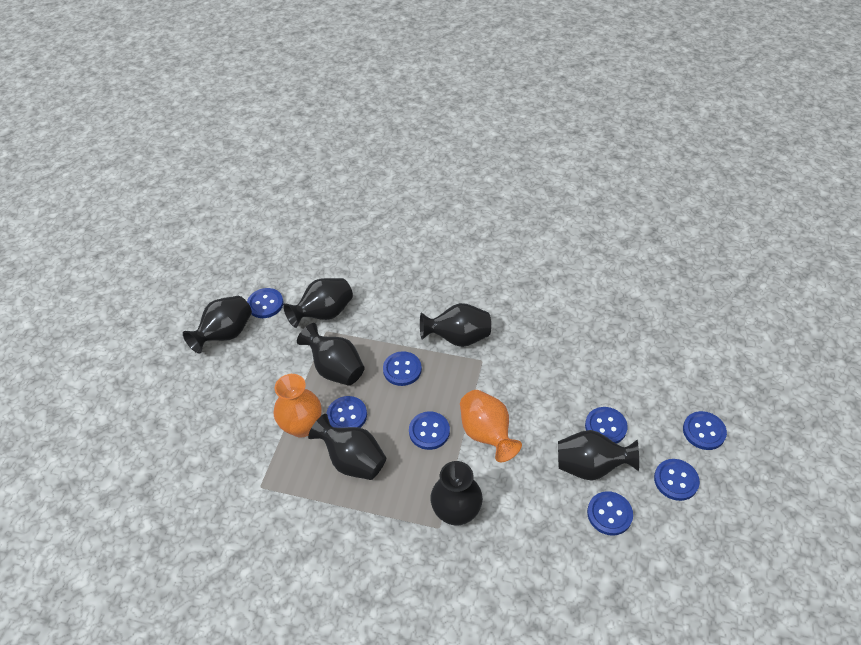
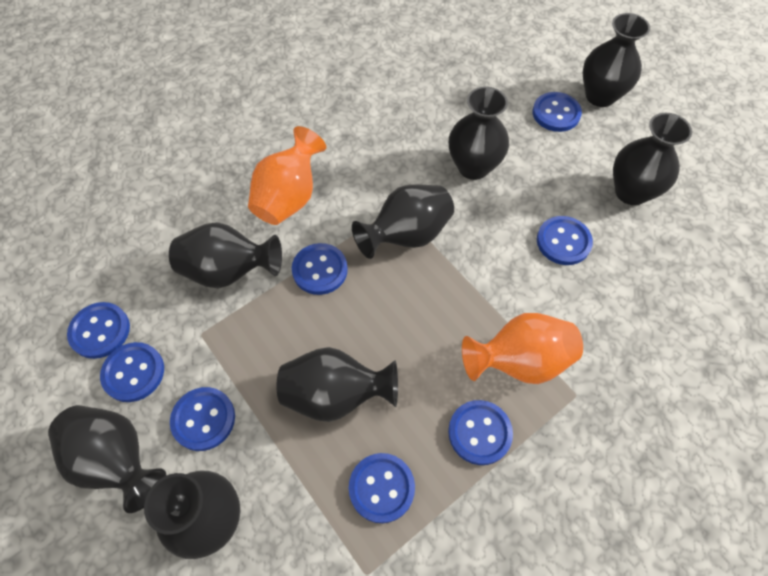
black vase: 7 -> 8

